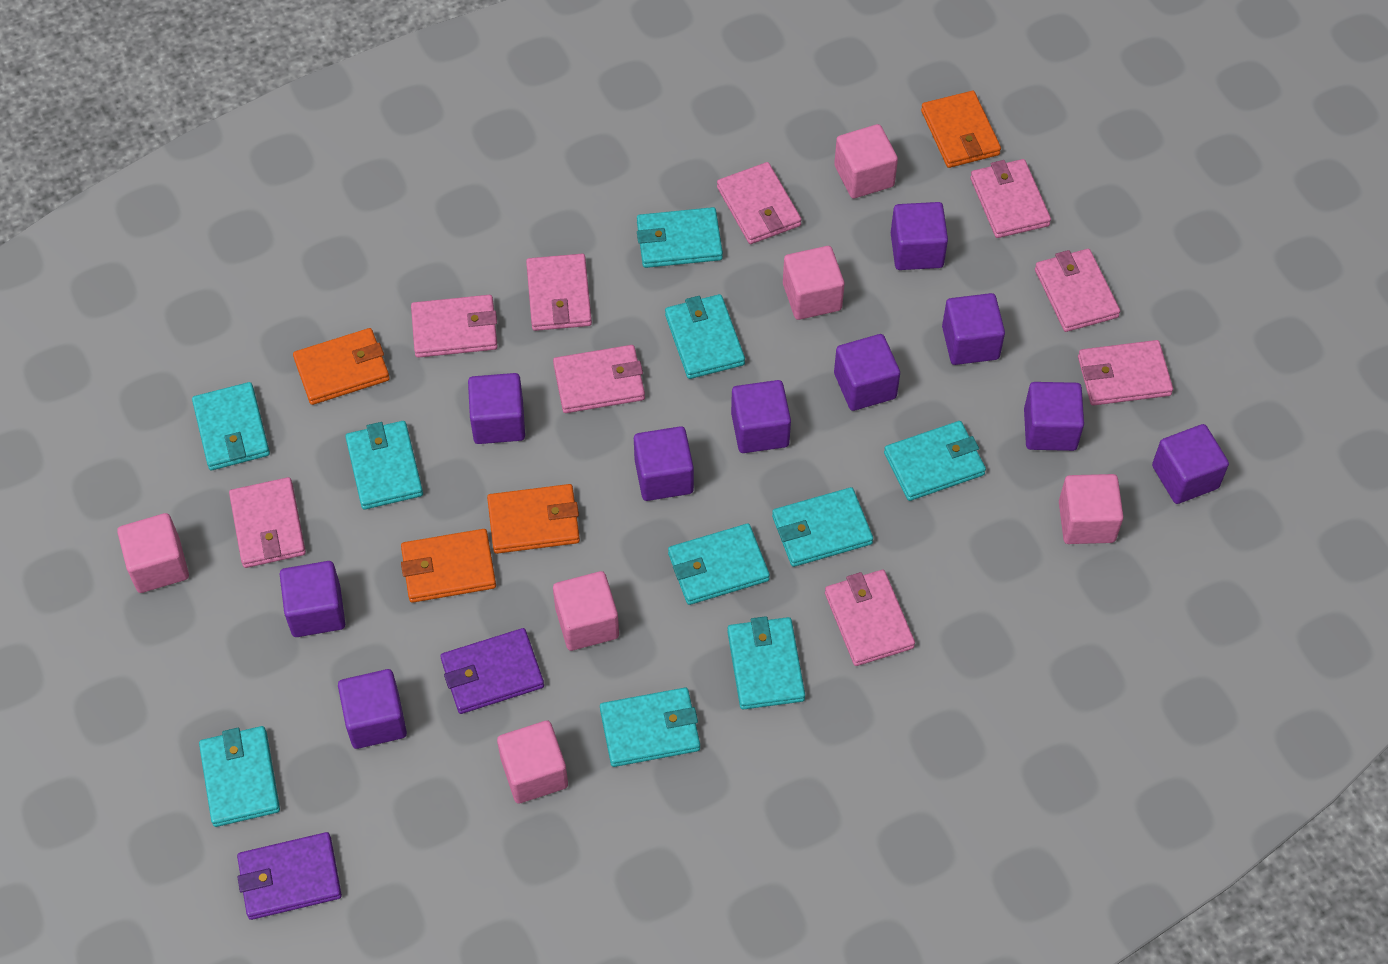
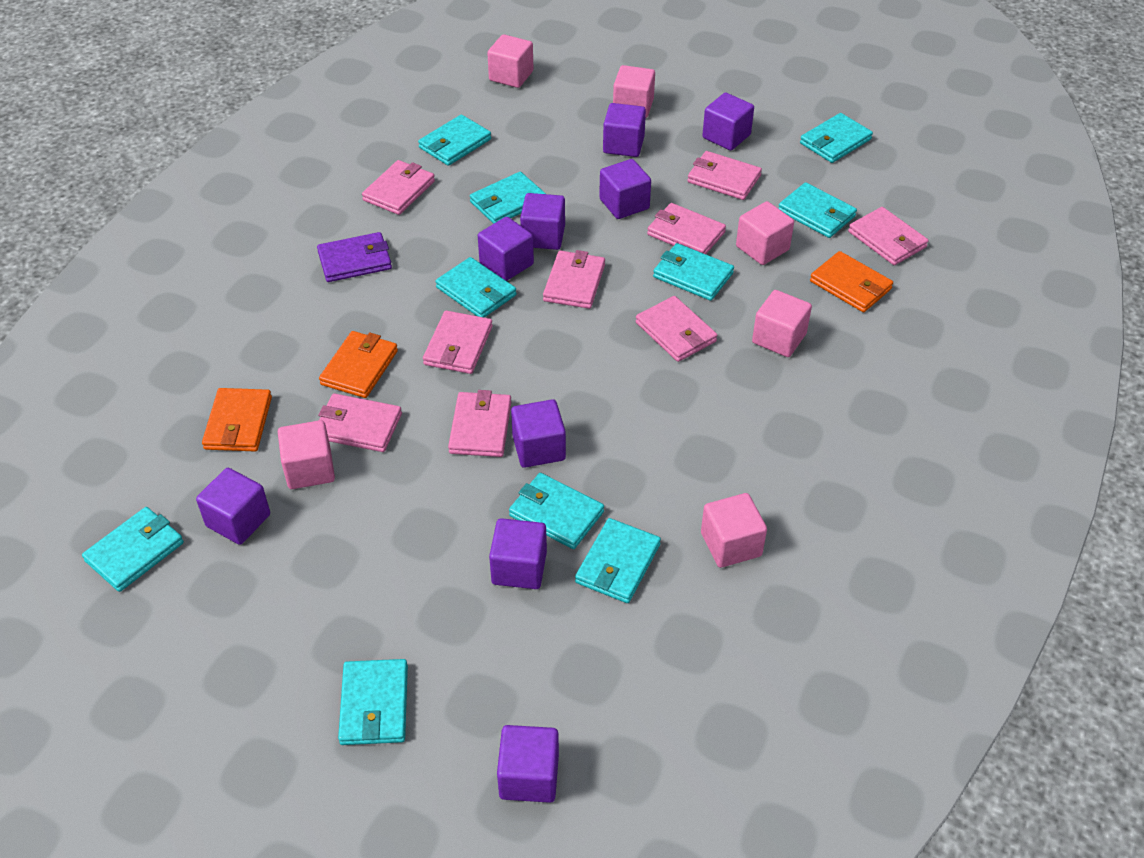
orange wallet: 4 -> 3
purple cube: 10 -> 9
purple wallet: 2 -> 1

